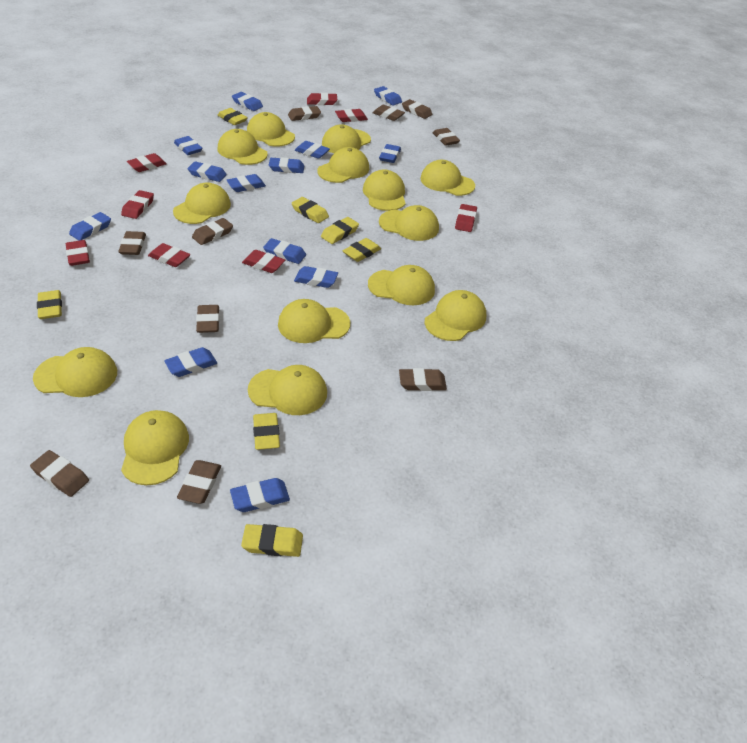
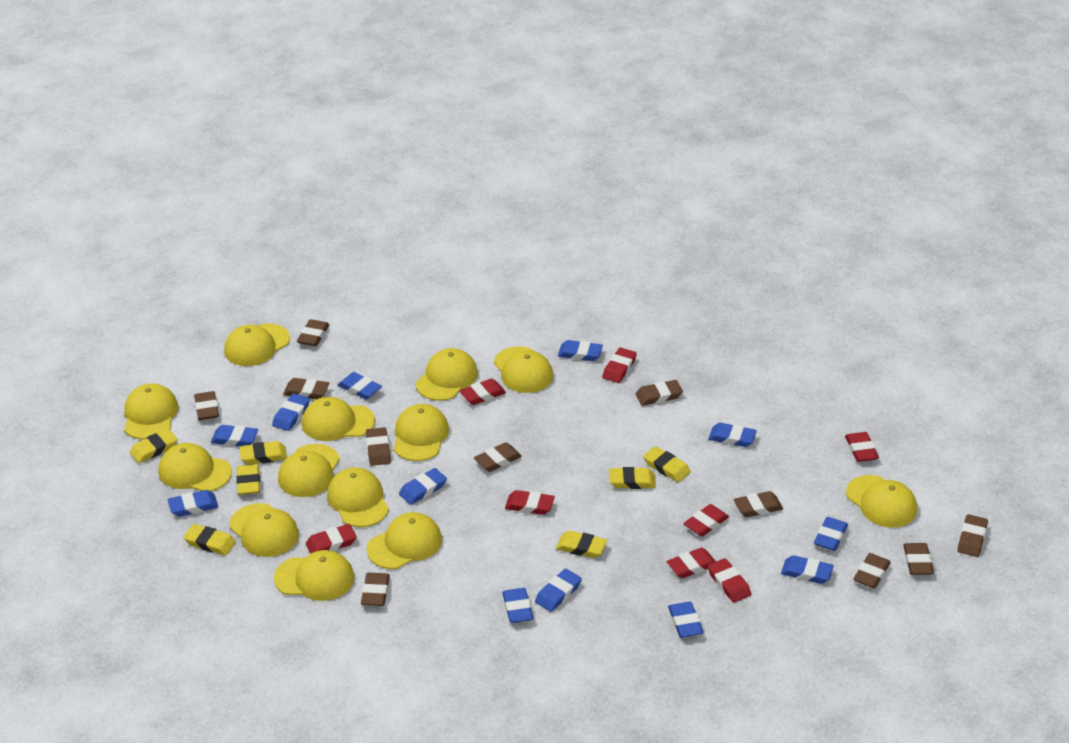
blue eraser: 13 -> 12
brown eraser: 10 -> 11
yellow cap: 14 -> 13

